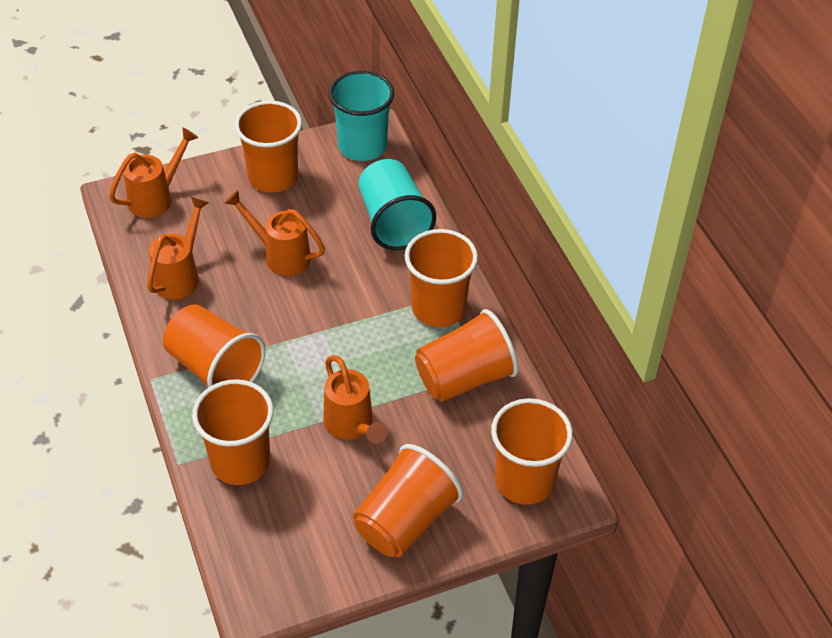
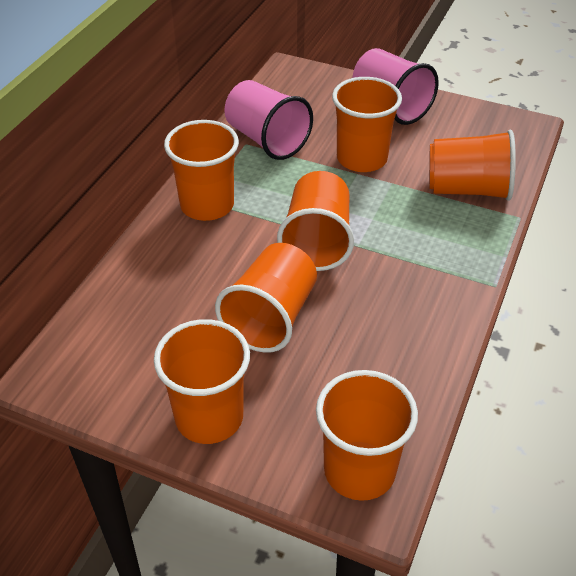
orange watering can: 4 -> 0
pink cup: 0 -> 2
turquoise cup: 2 -> 0

